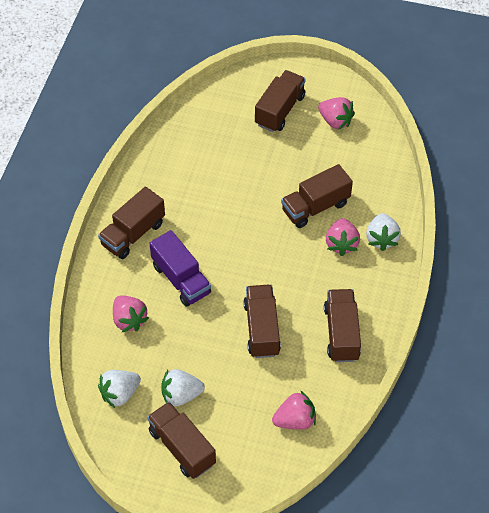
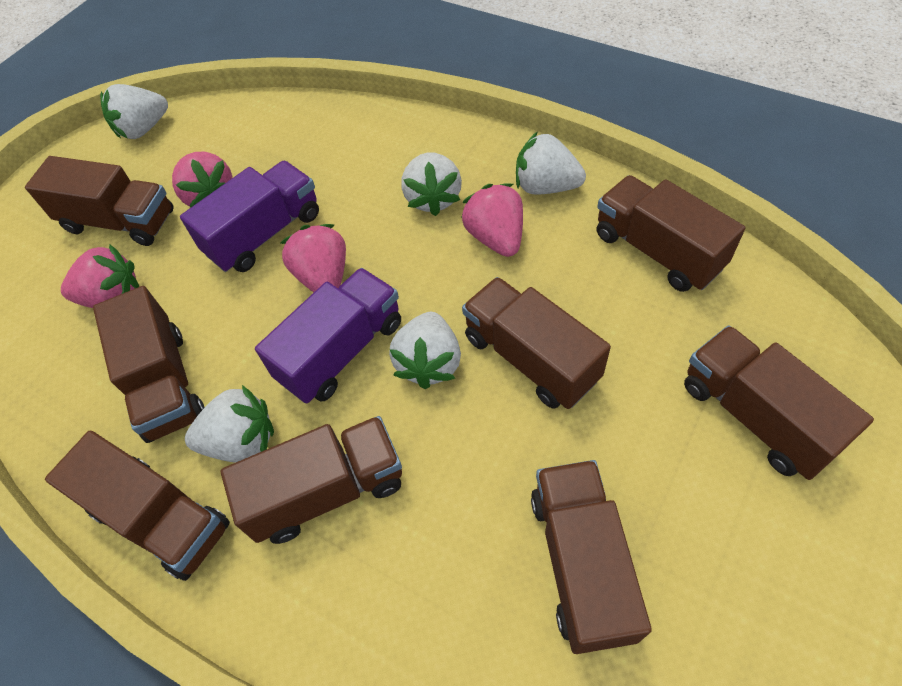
brown truck: 6 -> 8
purple truck: 1 -> 2
white strawberry: 3 -> 5

